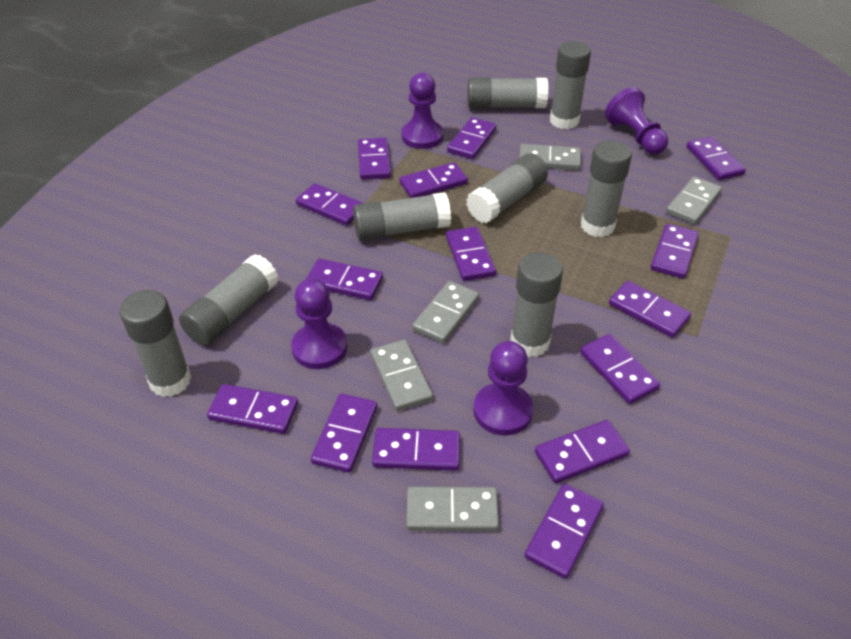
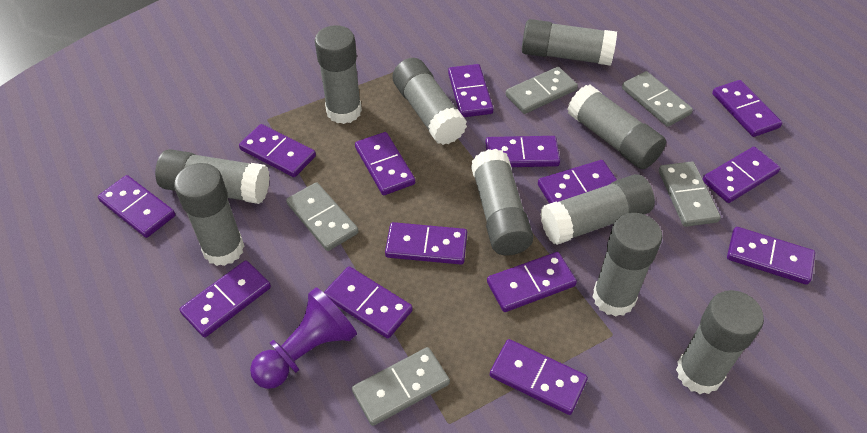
grey glue stick: 8 -> 10
purple domino: 15 -> 14
purple pawn: 4 -> 1

